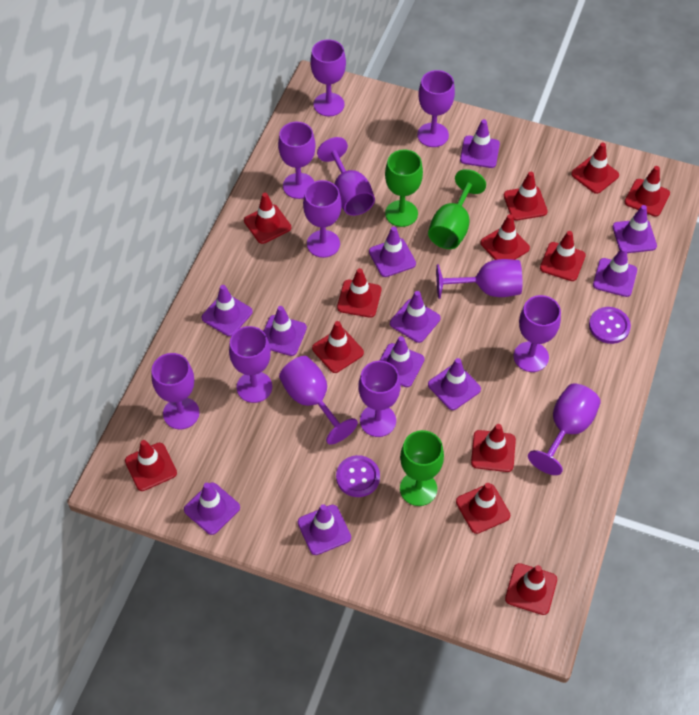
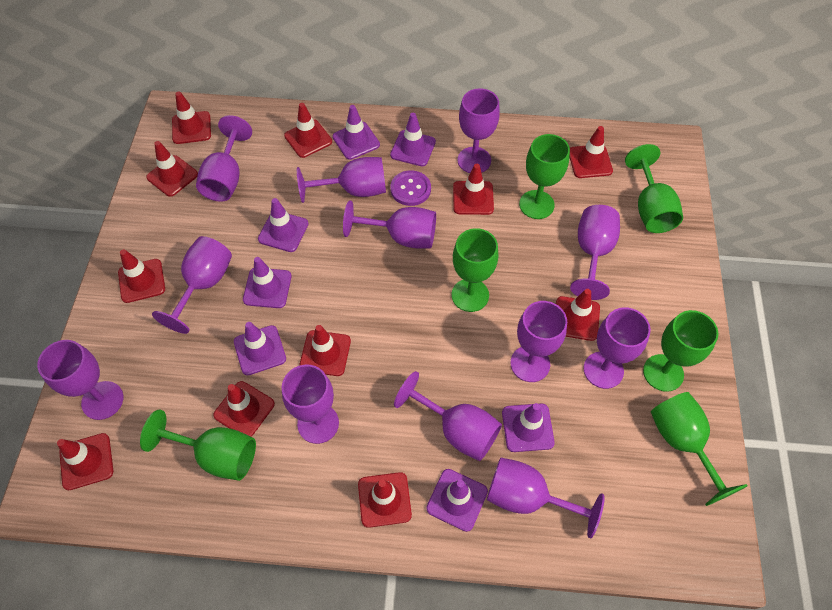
green goblet: 3 -> 6
purple button: 2 -> 1
purple traffic cone: 11 -> 7
red traffic cone: 12 -> 11

